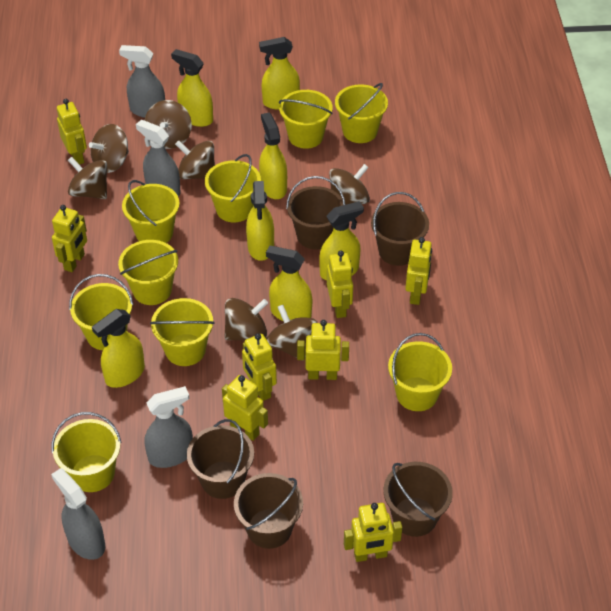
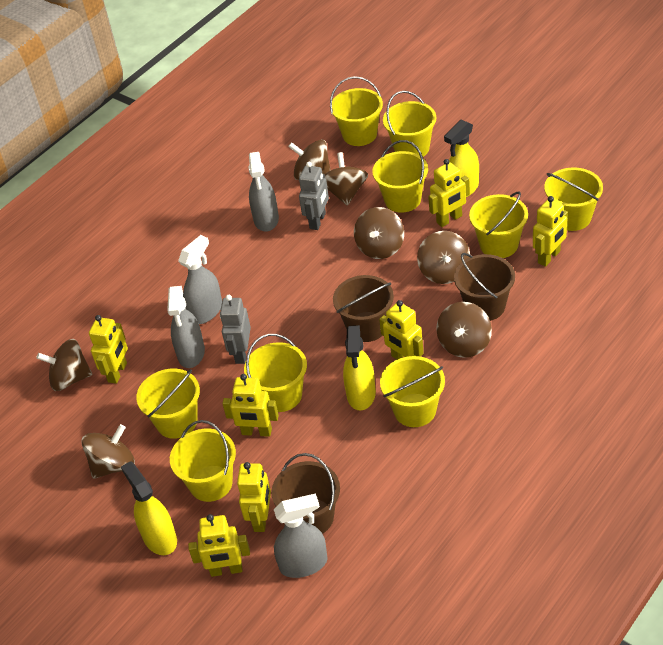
brown bucket: 5 -> 3
grey robot: 0 -> 2
yellow robot: 8 -> 7
yellow spray bottle: 7 -> 3

